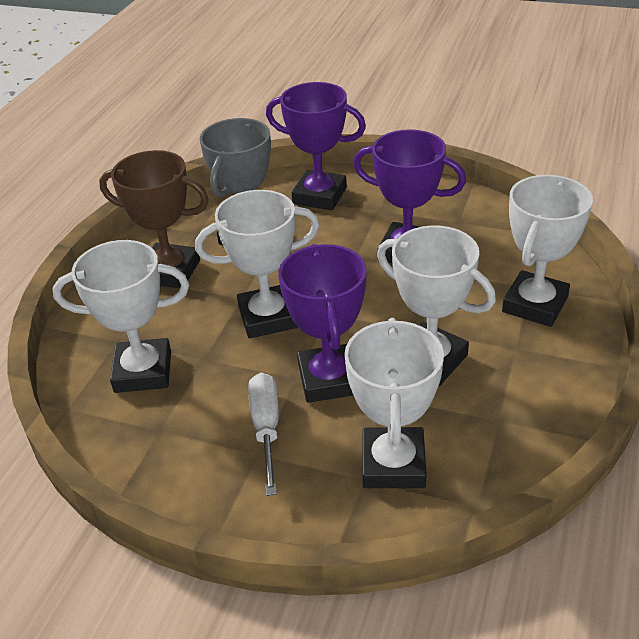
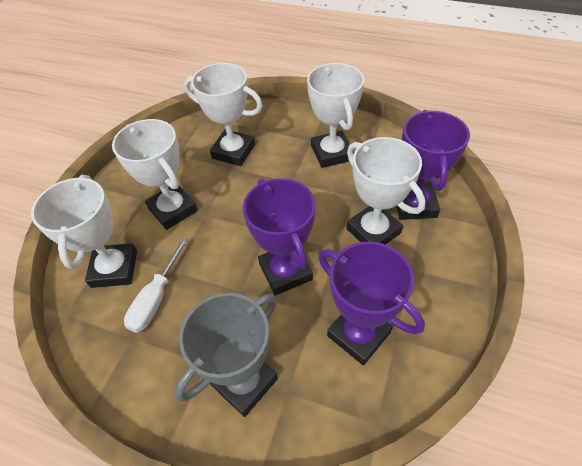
brown trophy: 1 -> 0

